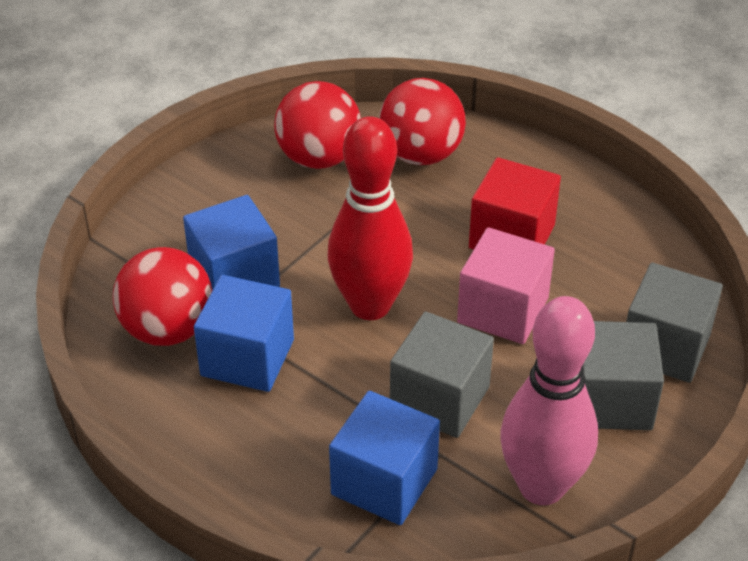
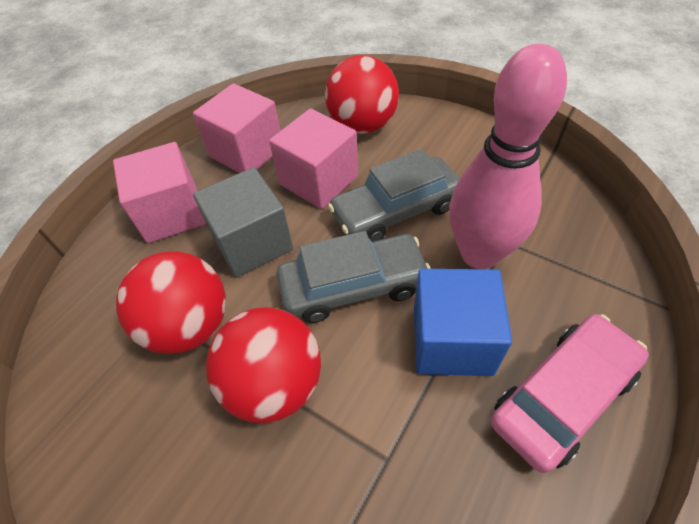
blue cube: 3 -> 1
grey car: 0 -> 2
grey cube: 3 -> 1
pink car: 0 -> 1
pink cube: 1 -> 3
red bowling pin: 1 -> 0
red cube: 1 -> 0

